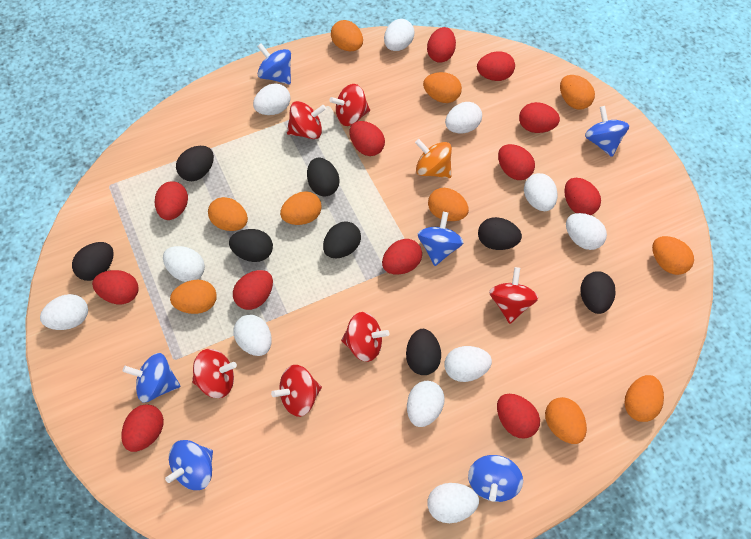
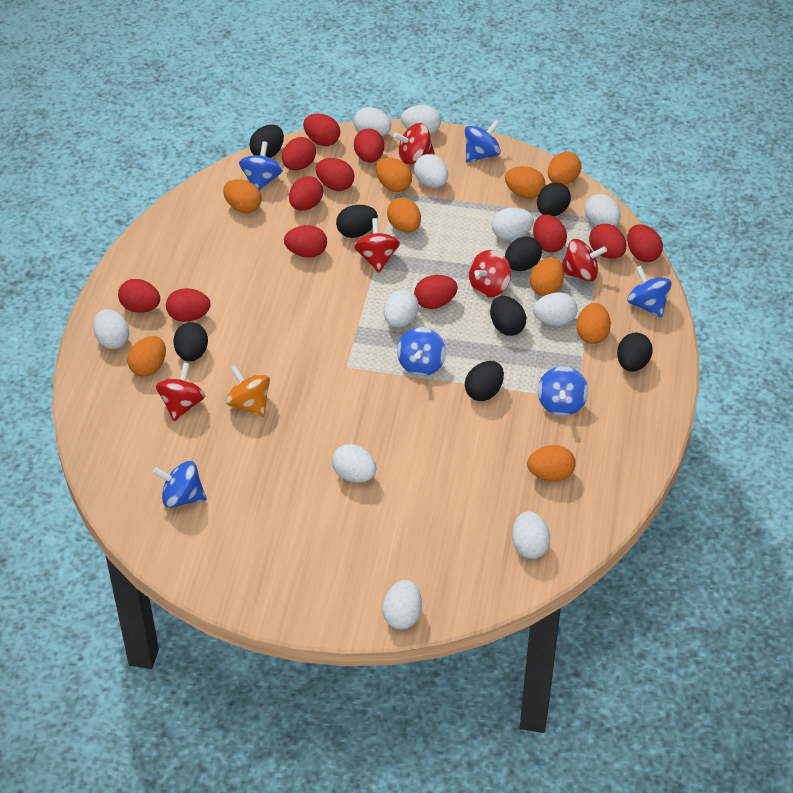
orange egg: 10 -> 9
red spinning top: 6 -> 5

